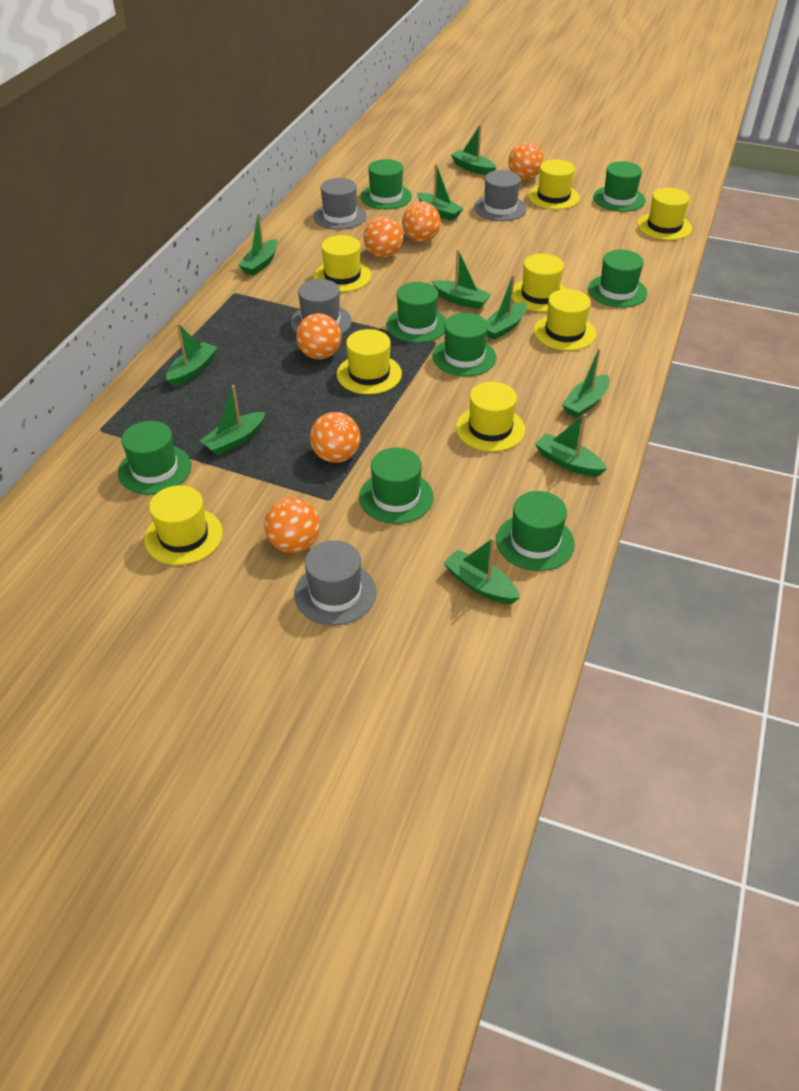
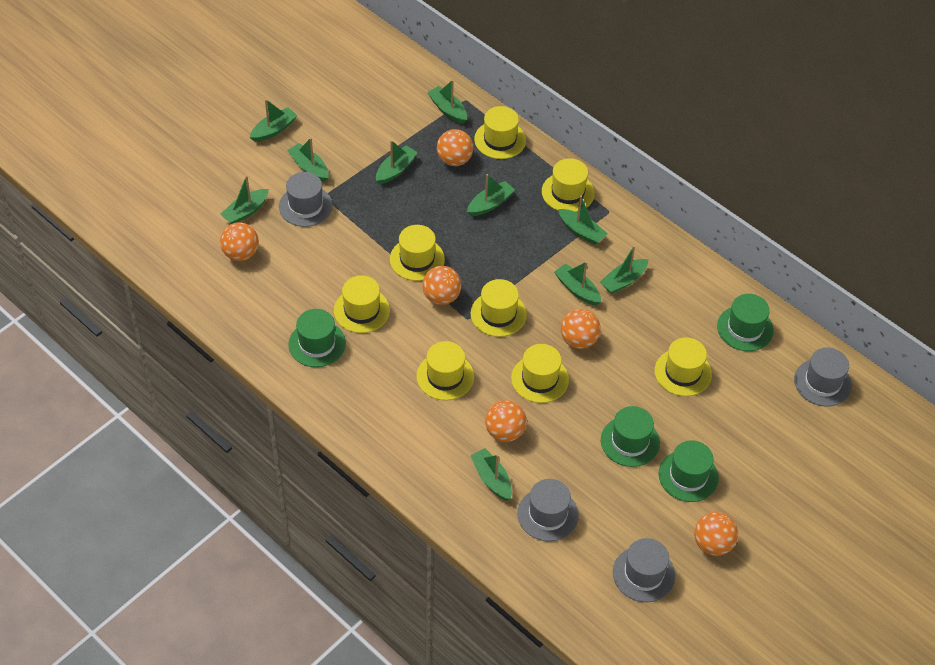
green hat: 8 -> 4

